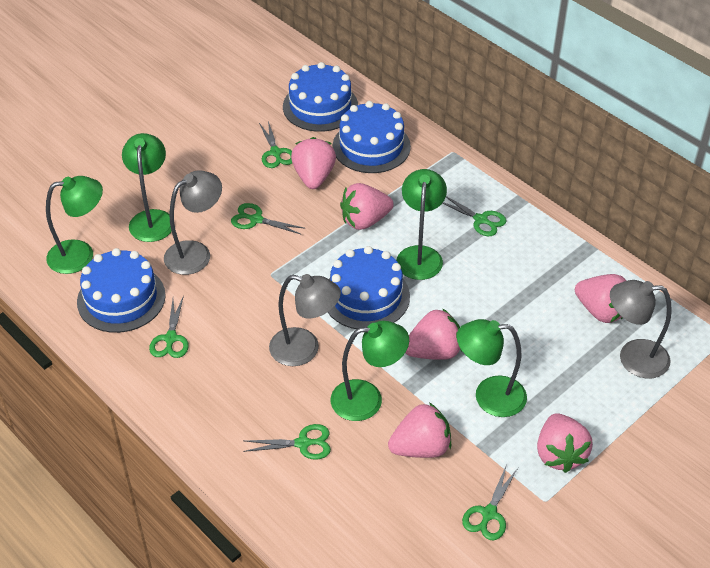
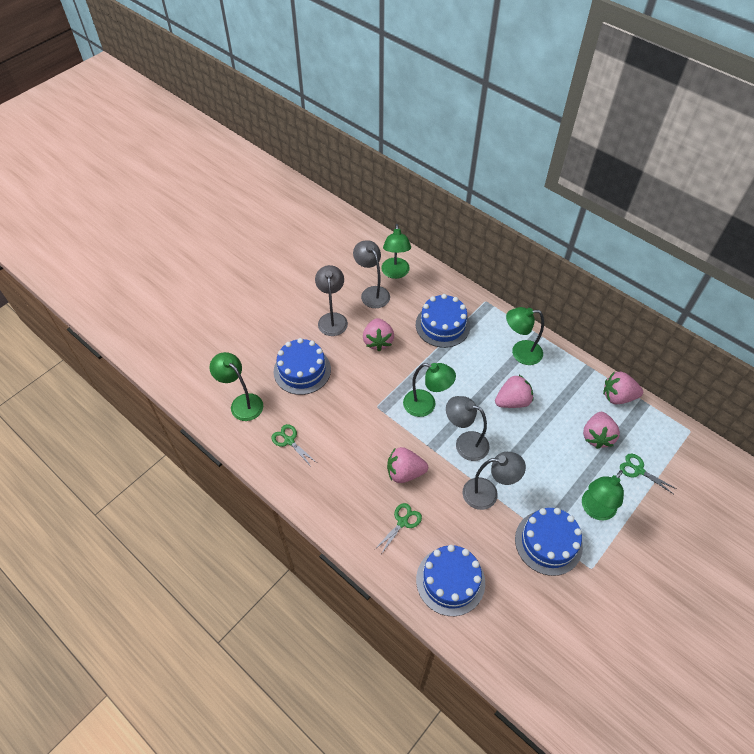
green scissors: 6 -> 3
grey lamp: 3 -> 4
pink strawberry: 6 -> 5

